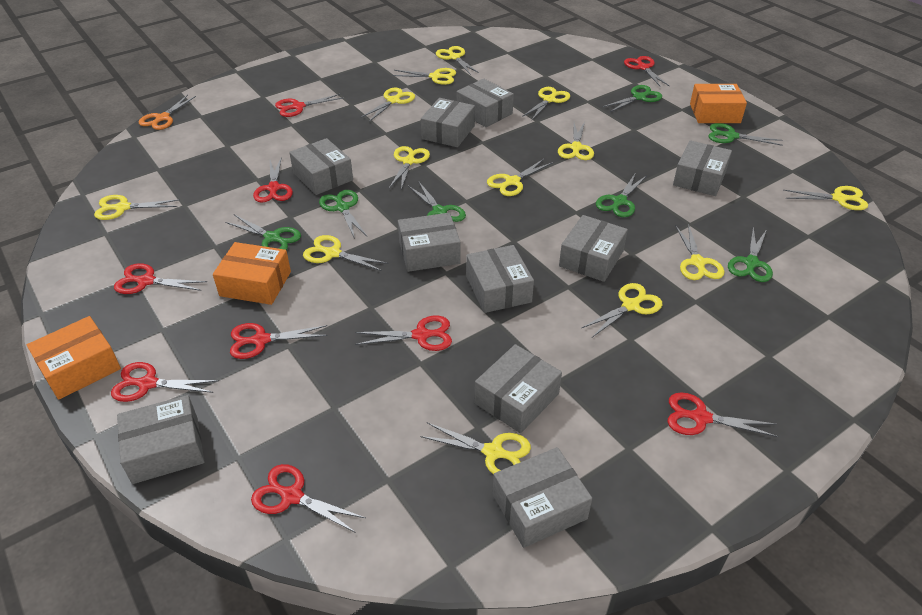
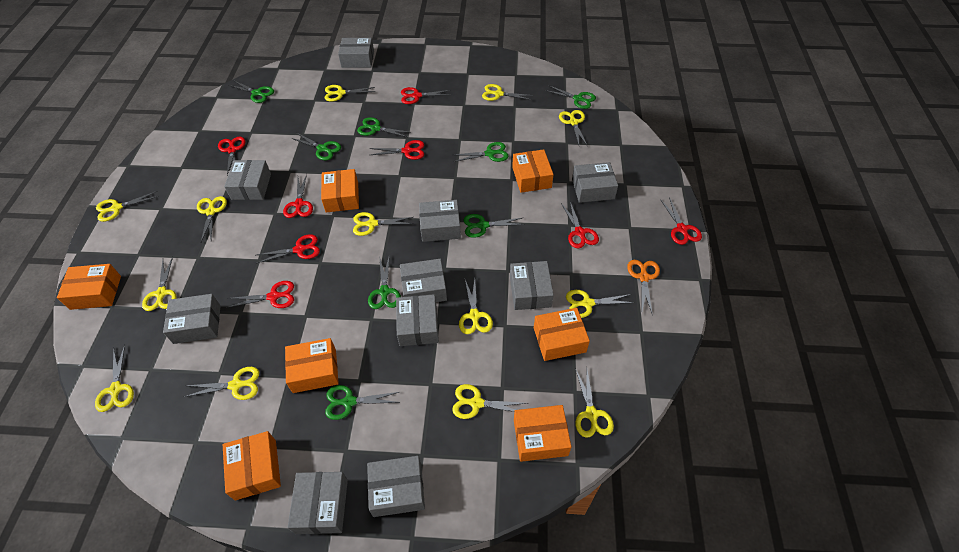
green scissors: 7 -> 8
orange box: 3 -> 7
red scissors: 9 -> 8

